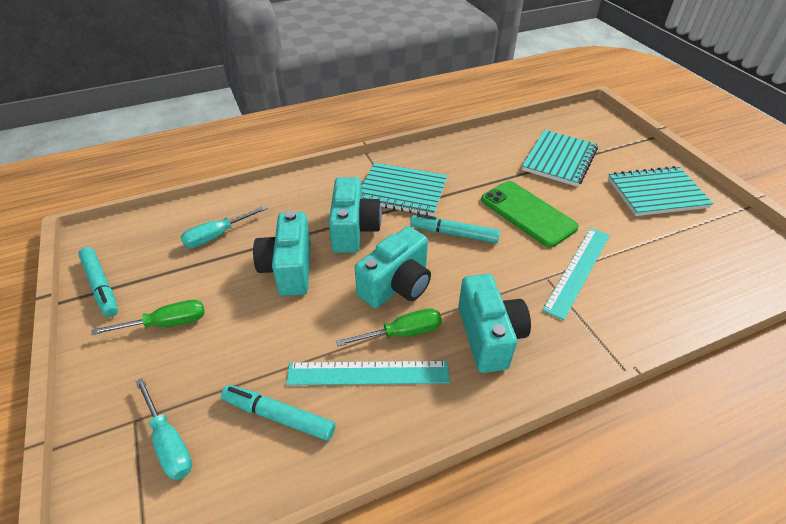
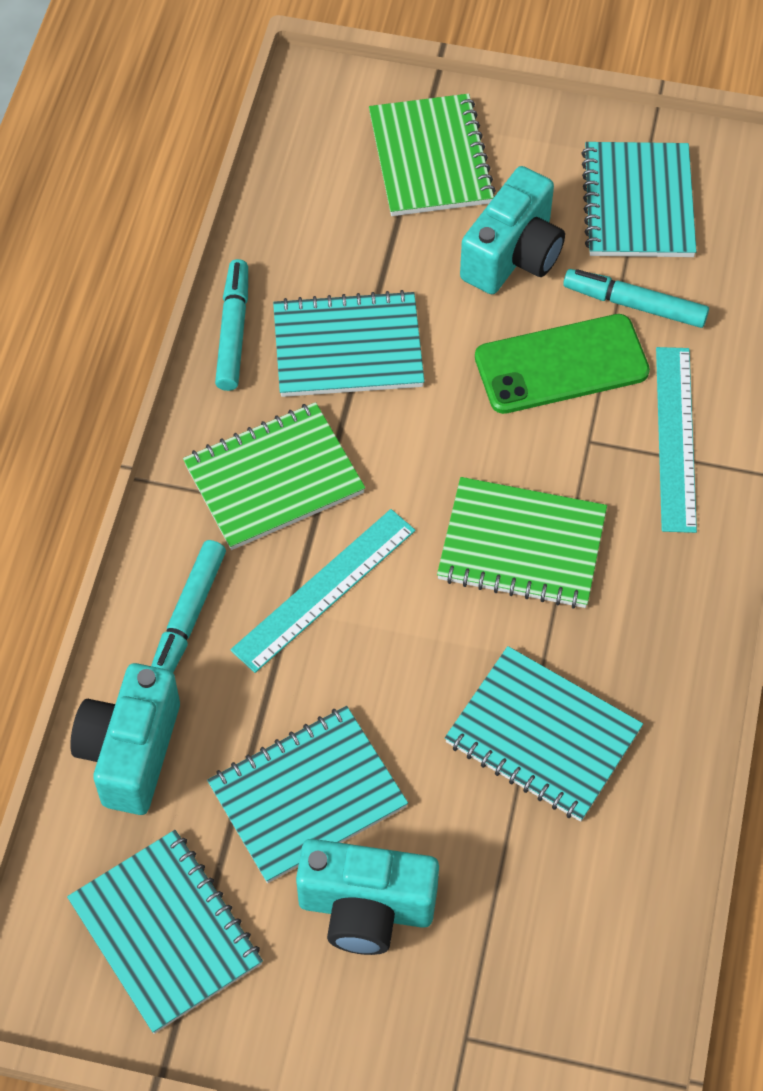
green notebook: 0 -> 3
green screwdriver: 2 -> 0
turquoise camera: 4 -> 3
turquoise notebook: 3 -> 5
turquoise screwdriver: 2 -> 0

